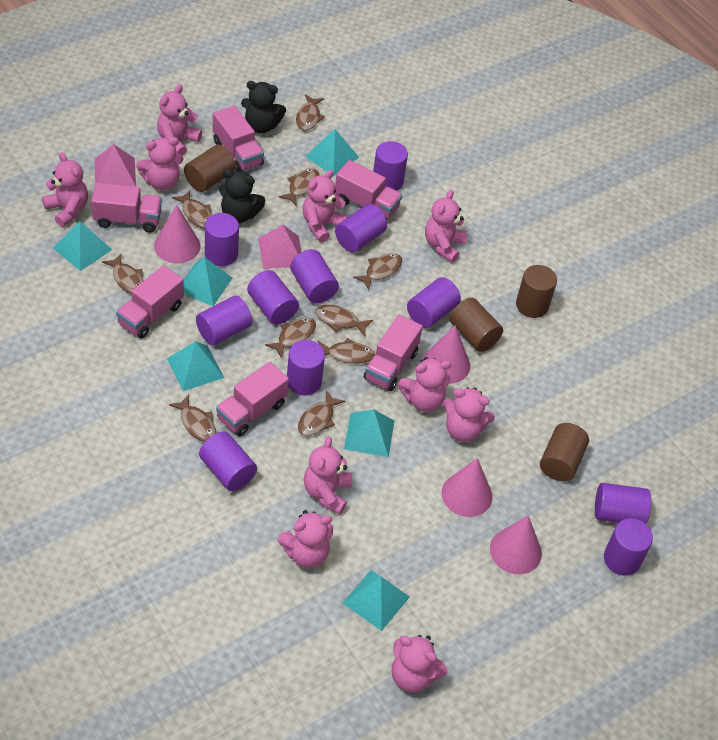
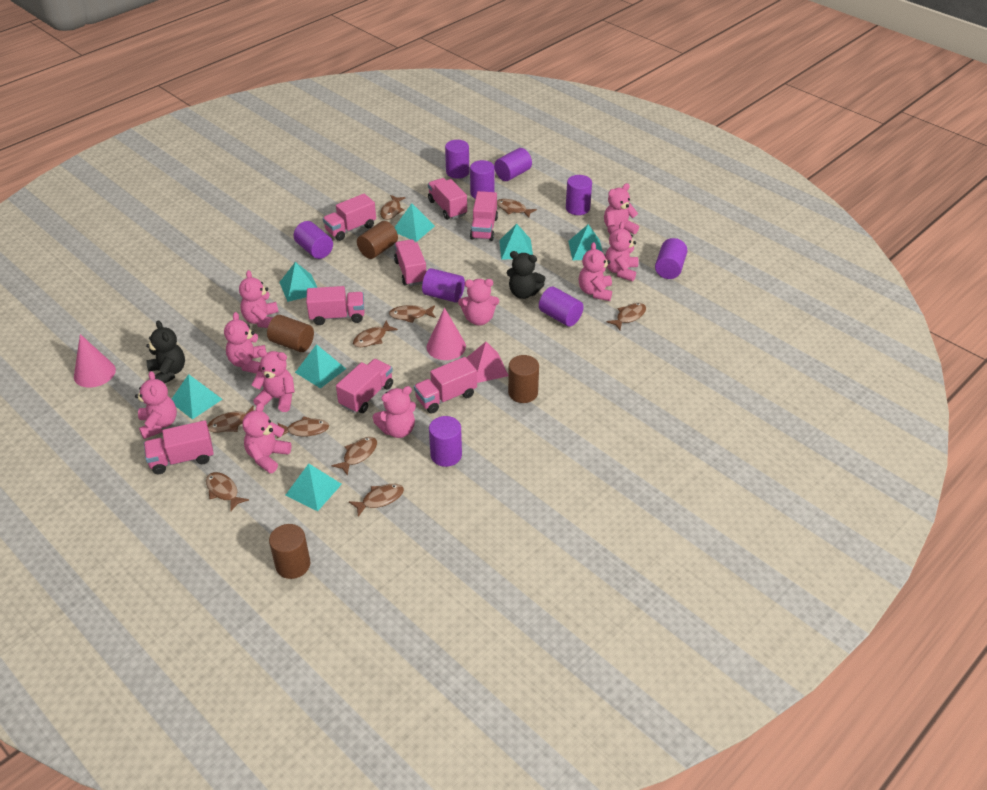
pink cone: 4 -> 2
pink pyramid: 2 -> 1
pink truck: 6 -> 8
purple cylinder: 11 -> 9
turquoise pyramid: 6 -> 7

